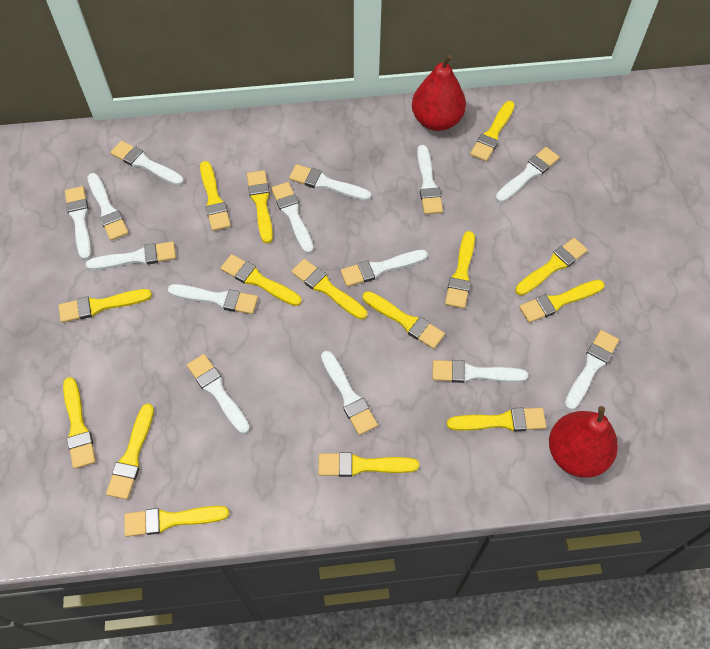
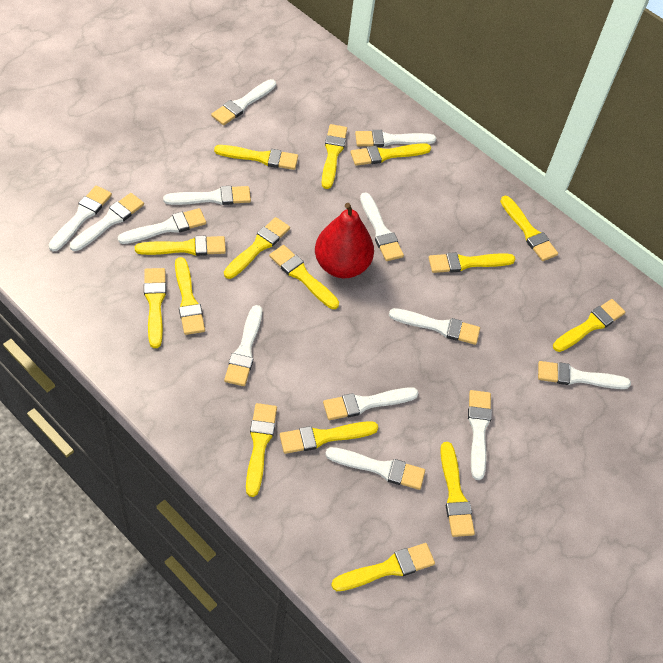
red pear: 2 -> 1
white brush: 14 -> 13

